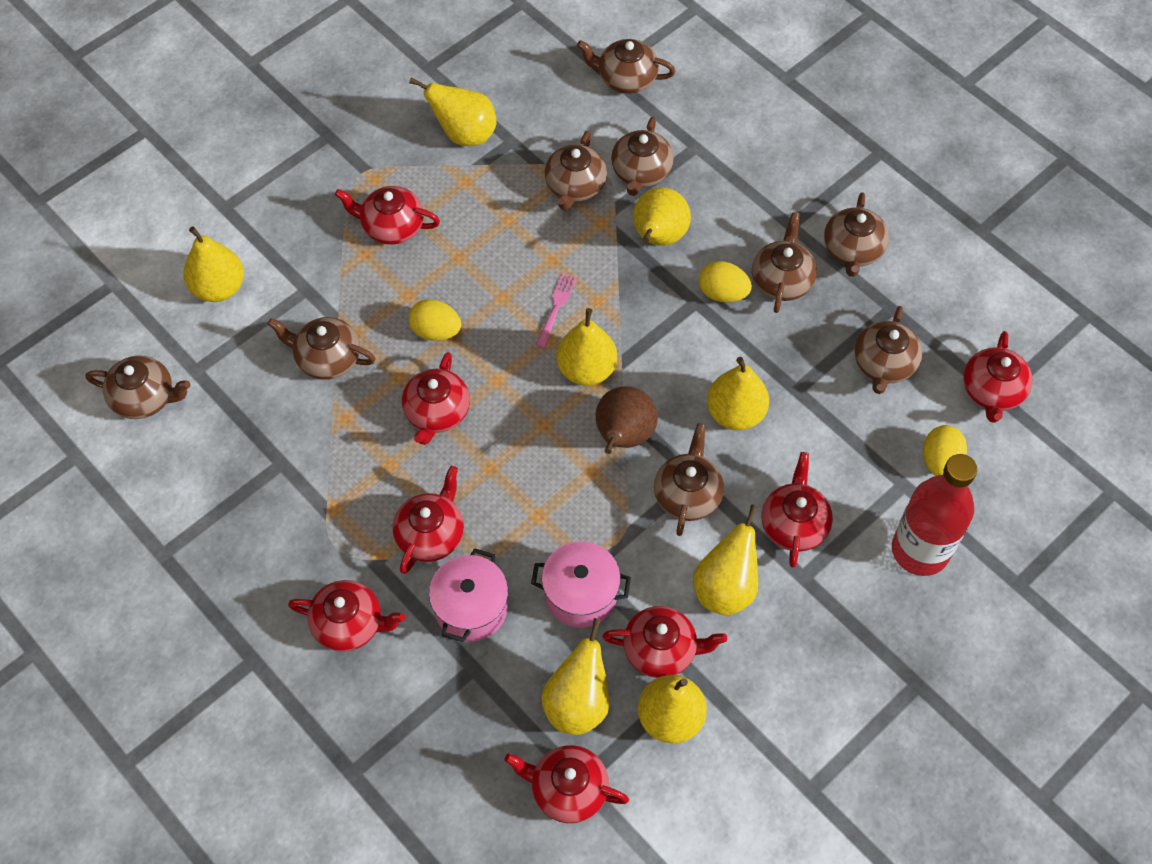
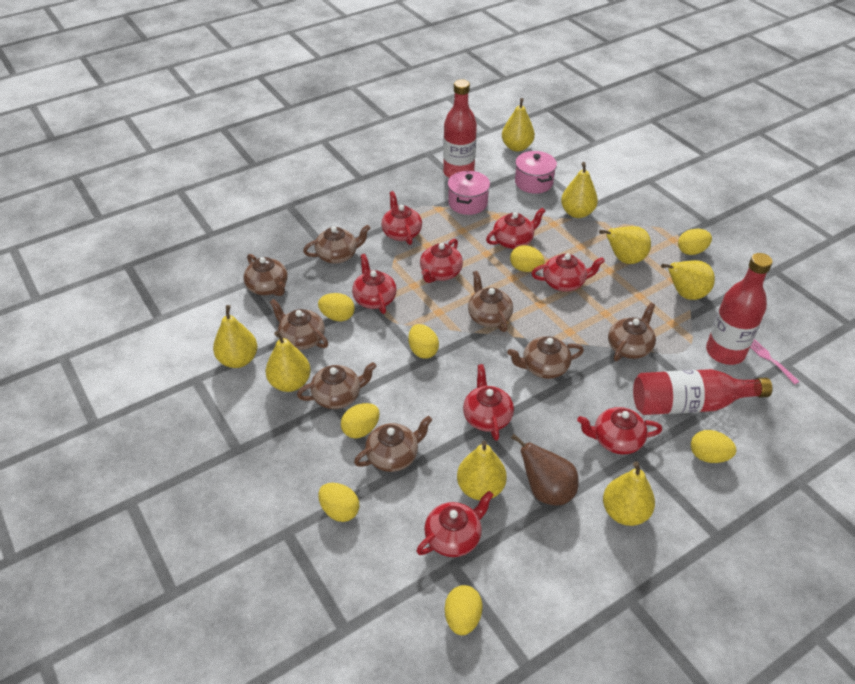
brown teapot: 9 -> 8
red bottle: 1 -> 3
yellow egg: 3 -> 8

